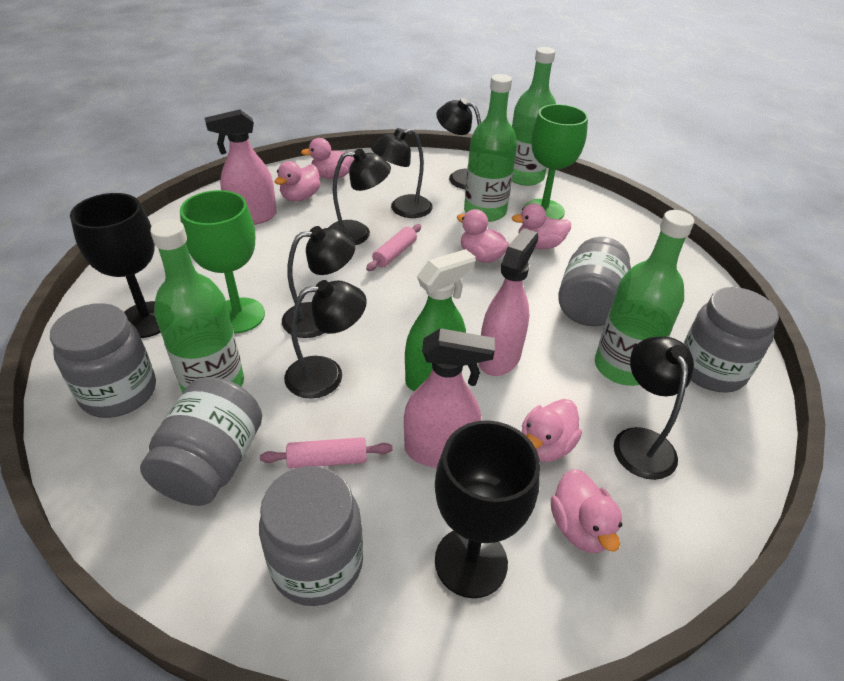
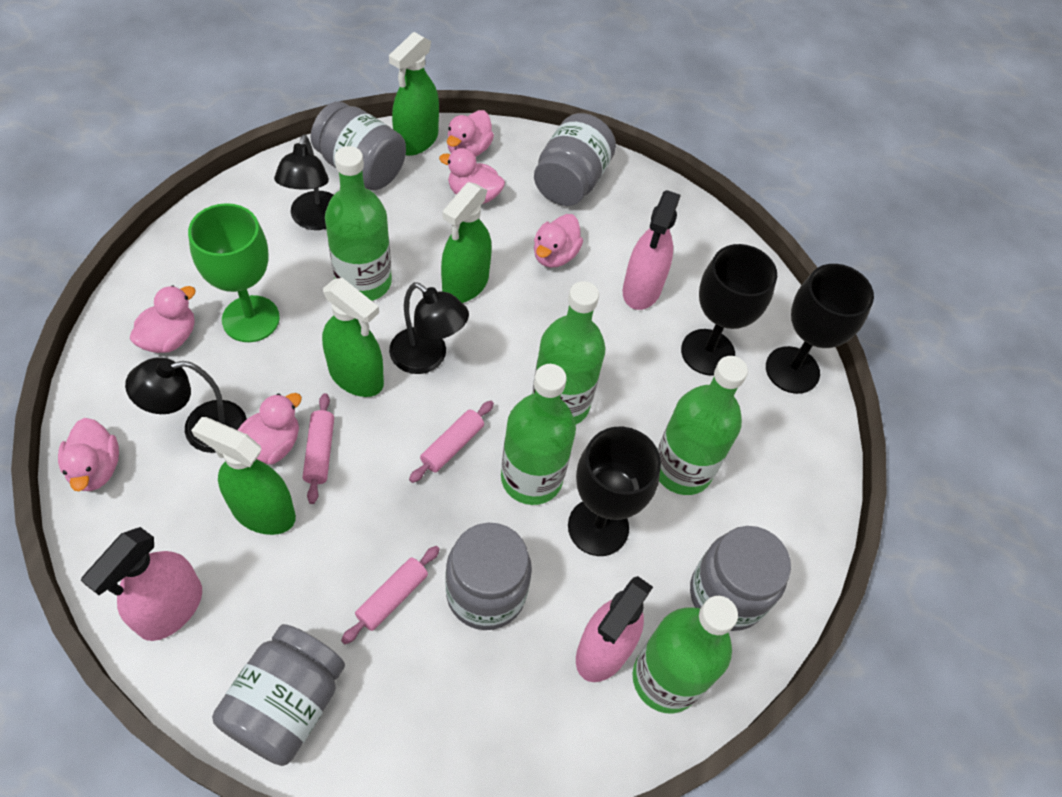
black goblet: 2 -> 3
black lamp: 6 -> 3
green bottle: 4 -> 5
green goblet: 2 -> 1
green spray bottle: 1 -> 4
pink rolling pin: 2 -> 3

